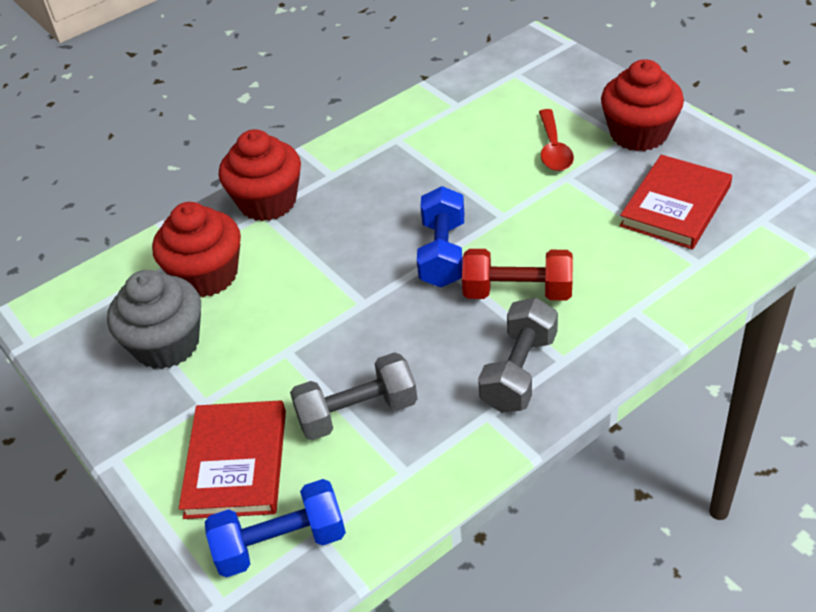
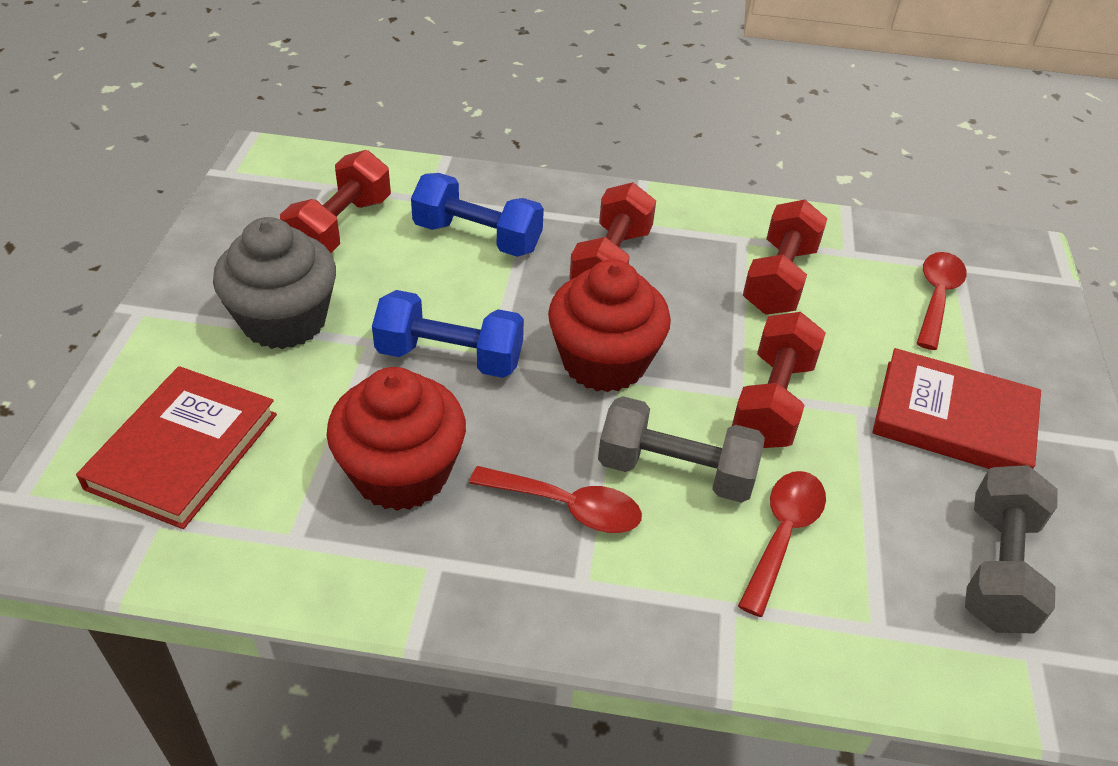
red cupcake: 3 -> 2
red dumbbell: 1 -> 4
red spoon: 1 -> 3

